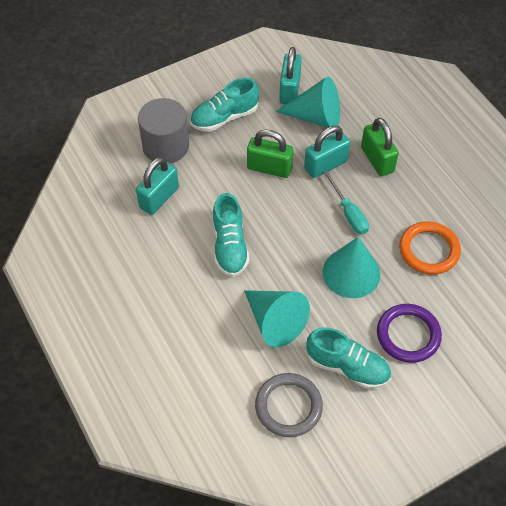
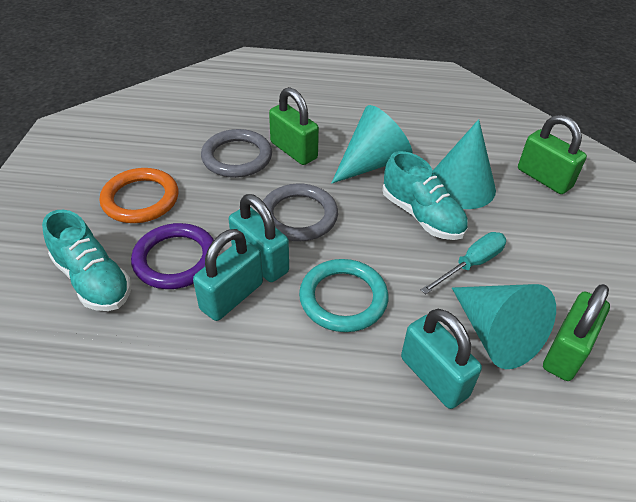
green padlock: 2 -> 3
grey cylinder: 1 -> 0
grey ring: 1 -> 2
turquoise ring: 0 -> 1
turquoise shoe: 3 -> 2

